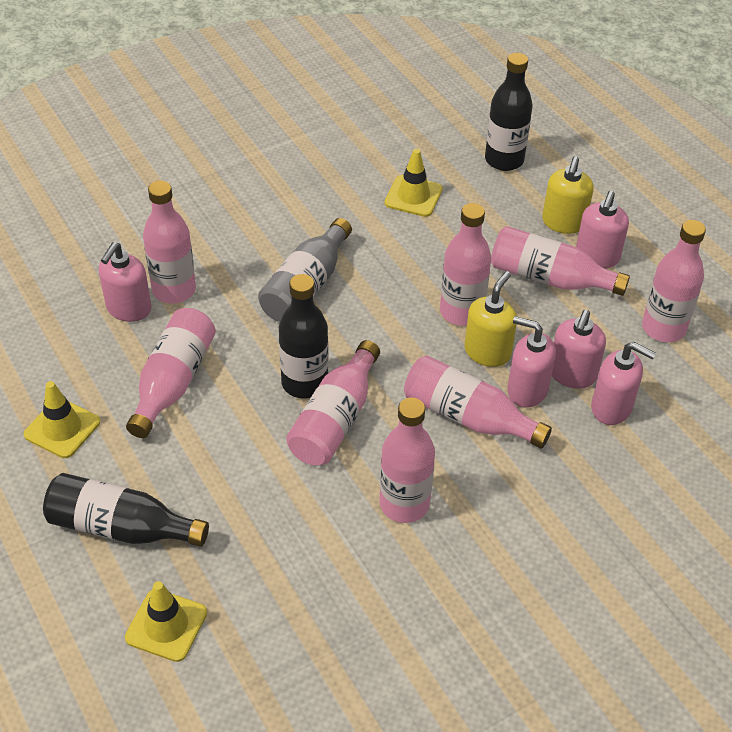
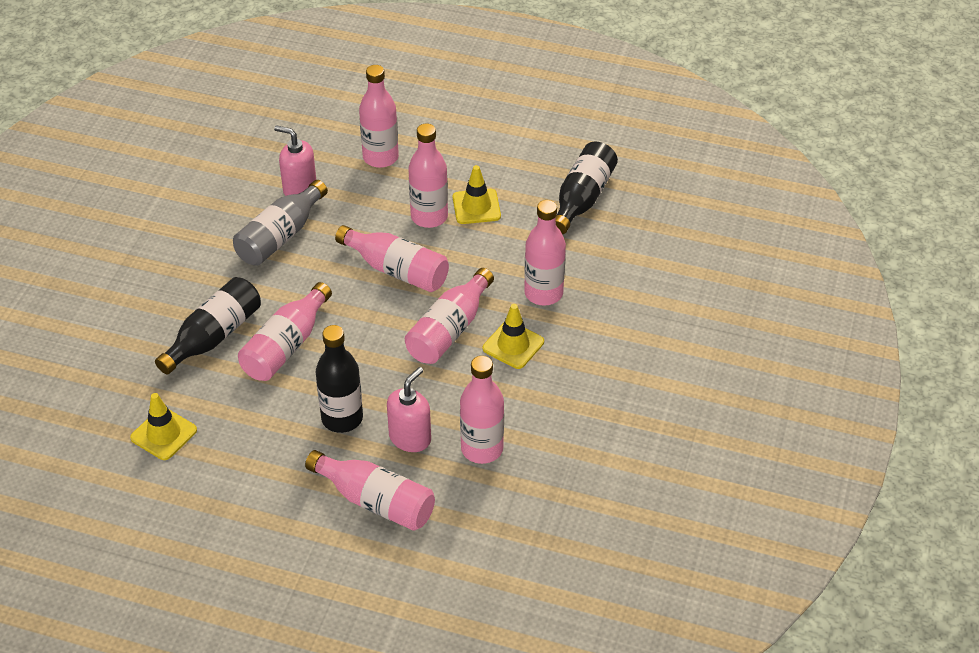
pink soap dispenser: 5 -> 2
yellow soap dispenser: 2 -> 0

